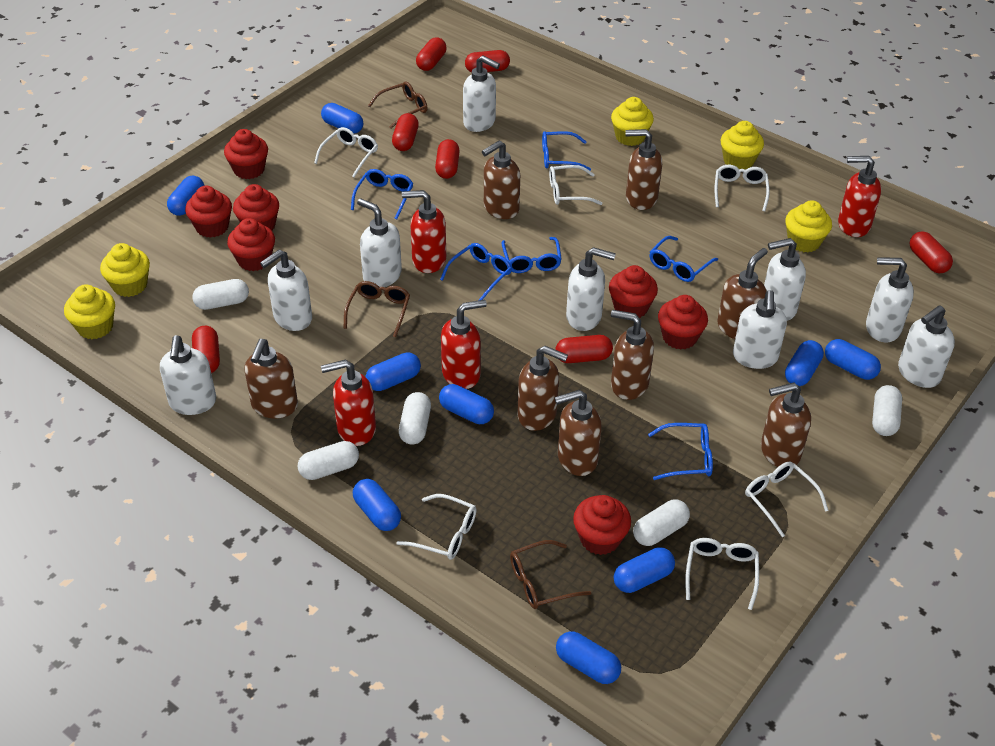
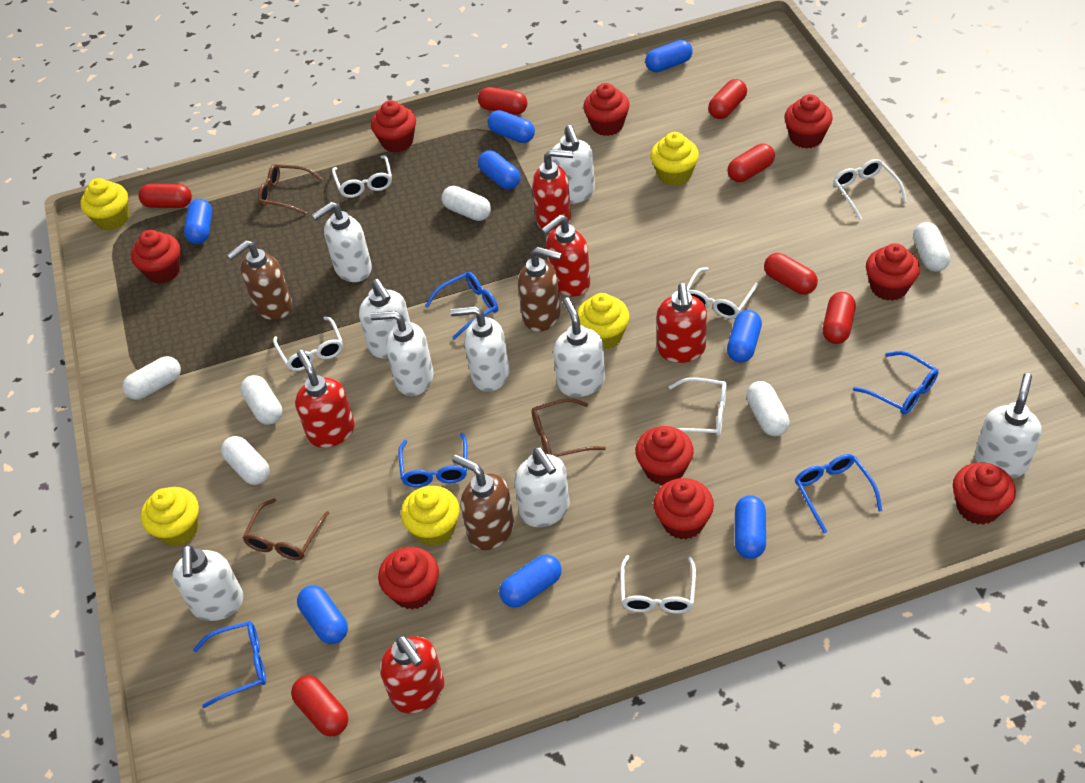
blue capsule: 9 -> 8
blue glasses: 6 -> 5
brown soap dispenser: 8 -> 3
red cupcake: 7 -> 9
red soap dispenser: 4 -> 5
white capsule: 5 -> 6

